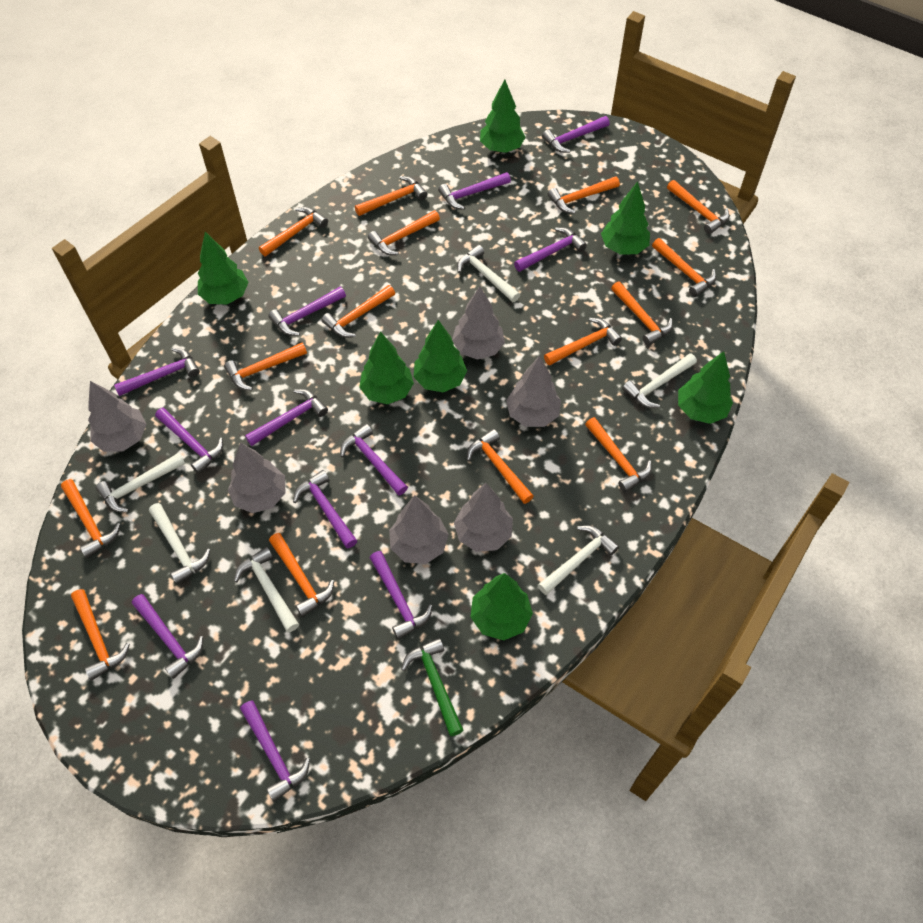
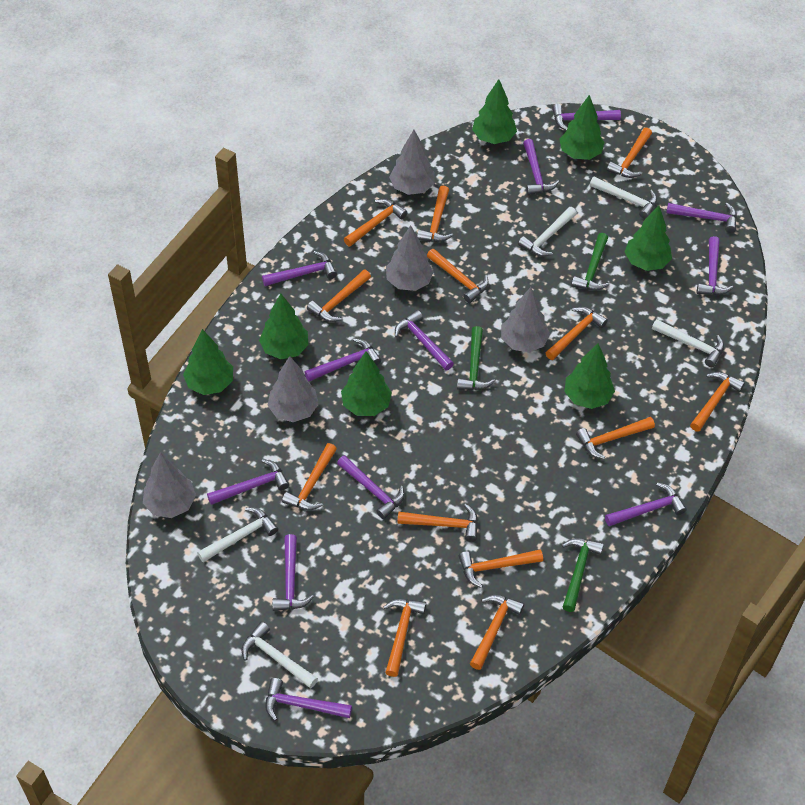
green hammer: 1 -> 3
grey tree: 6 -> 5
orange hammer: 15 -> 13
white hammer: 6 -> 5

